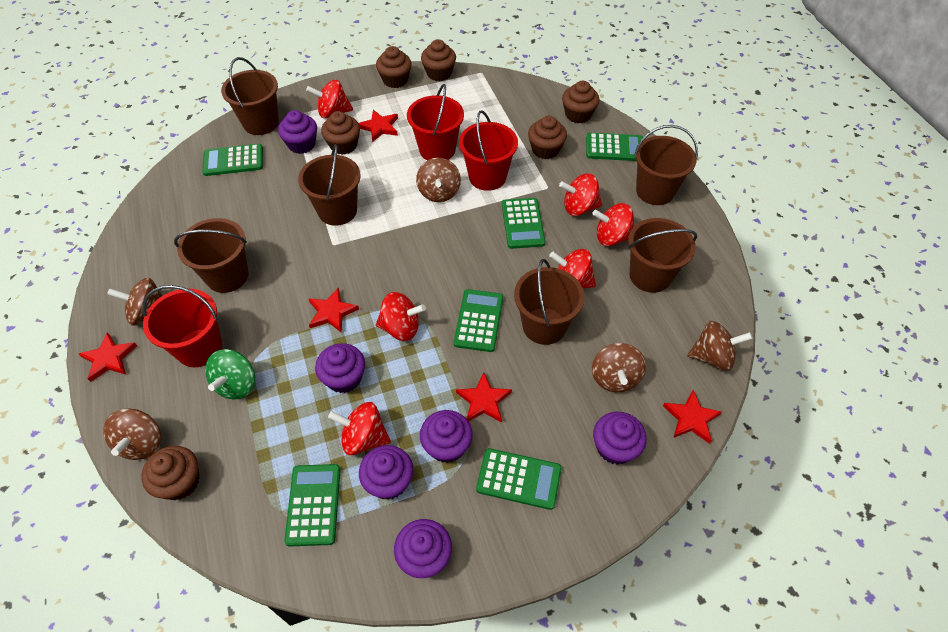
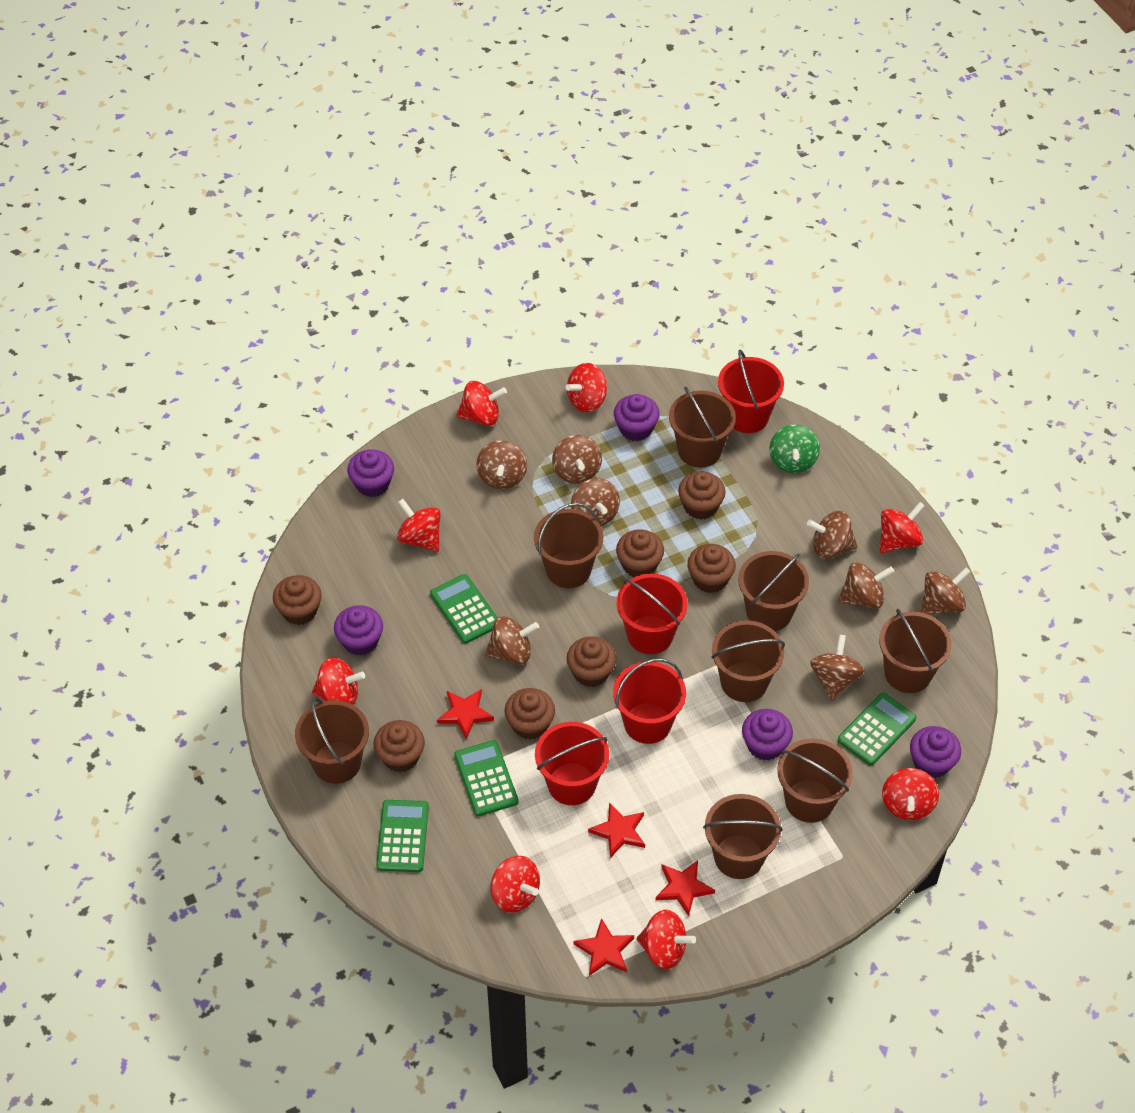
brown bucket: 6 -> 8
brown cupcake: 6 -> 7
brown spinning top: 5 -> 8
green calculator: 6 -> 4
purple cupcake: 6 -> 5
red bucket: 3 -> 4
red spinning top: 6 -> 8
red star: 5 -> 4

